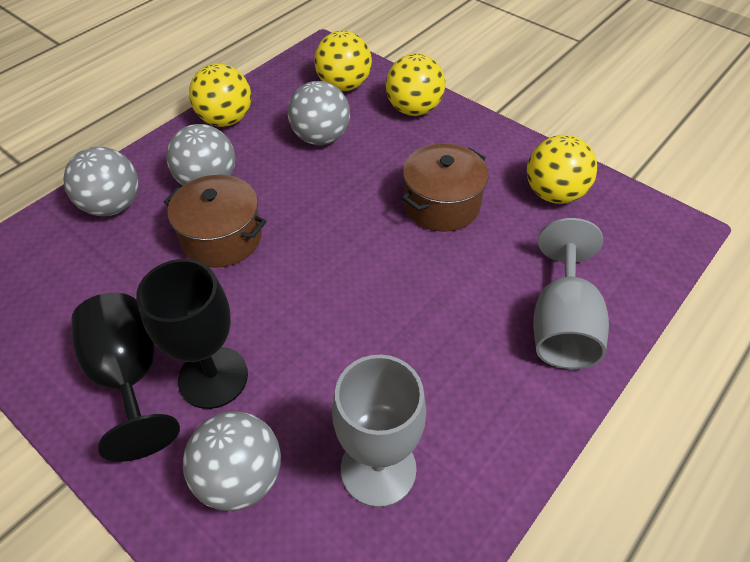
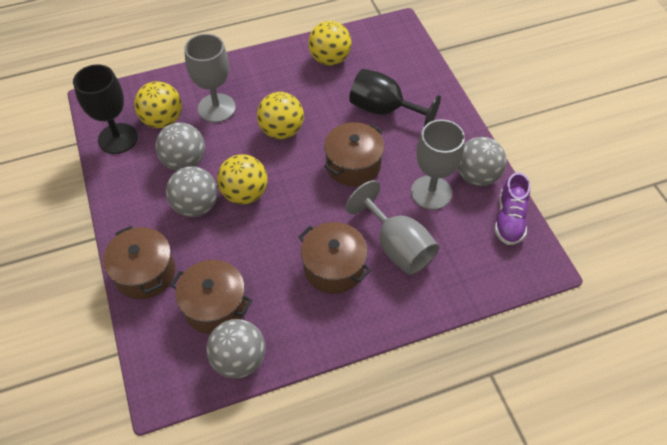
brown pot: 2 -> 4
grey goblet: 2 -> 3
purple shoe: 0 -> 1

